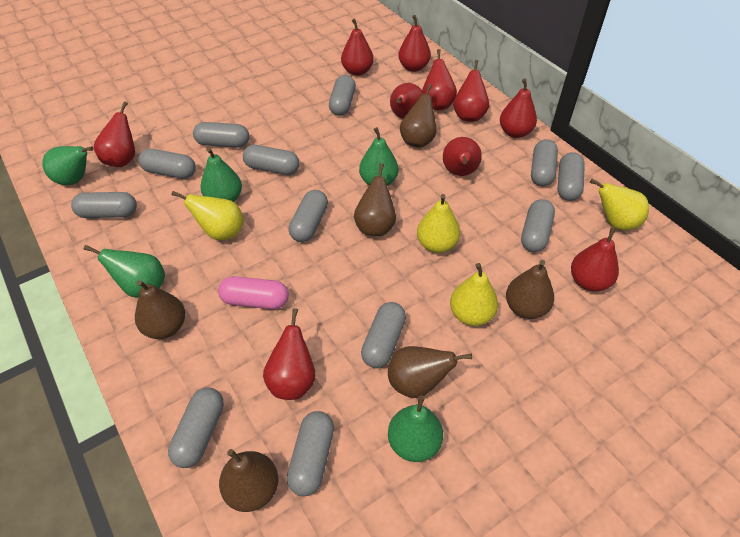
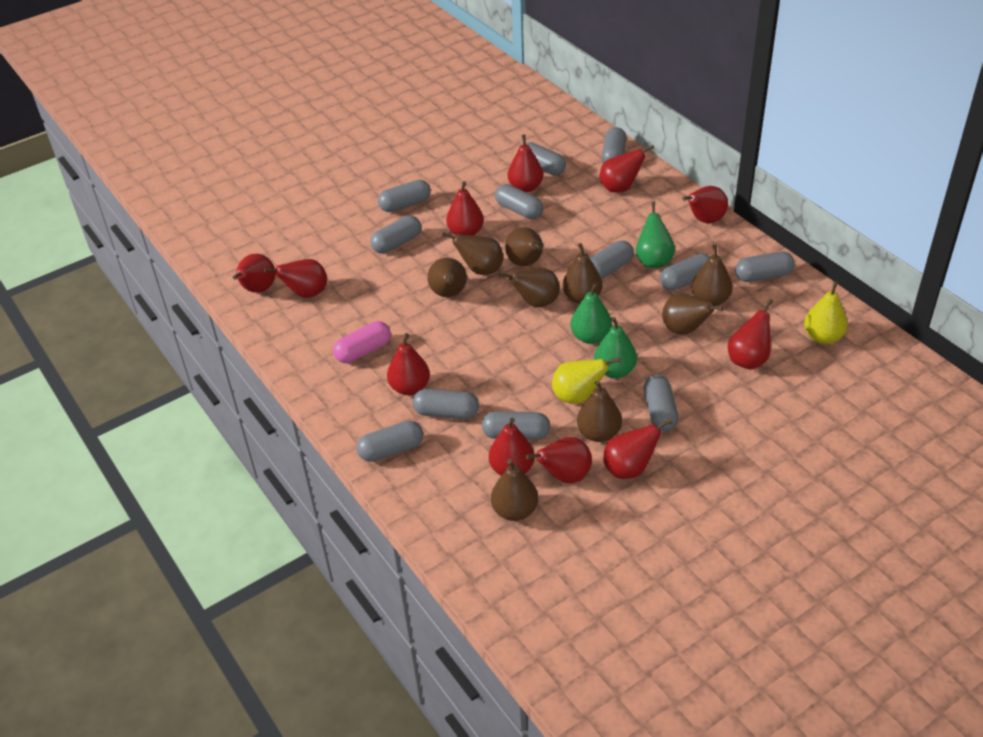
brown pear: 6 -> 9
green pear: 5 -> 3
red pear: 10 -> 11
yellow pear: 4 -> 2

